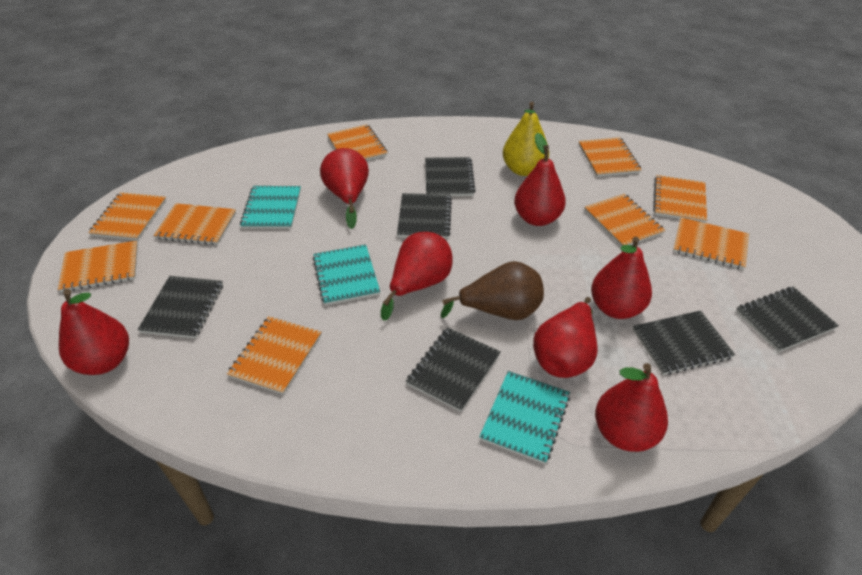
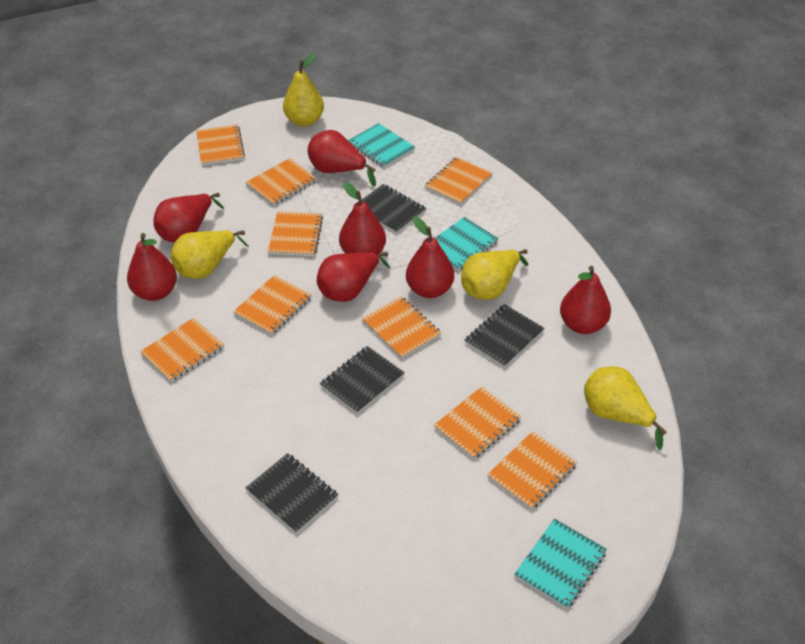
black notebook: 6 -> 4
brown pear: 1 -> 0
yellow pear: 1 -> 4

